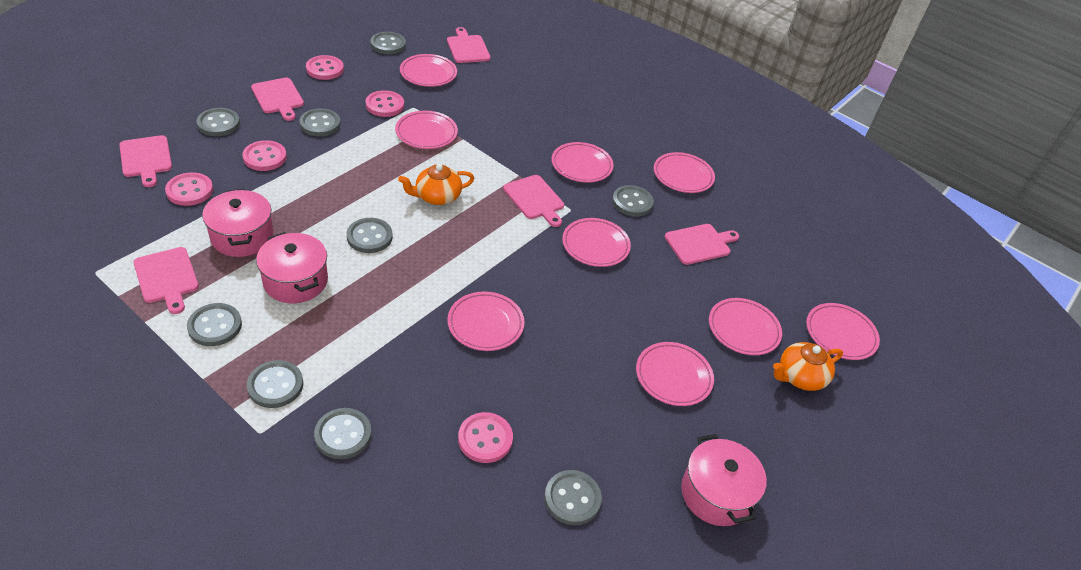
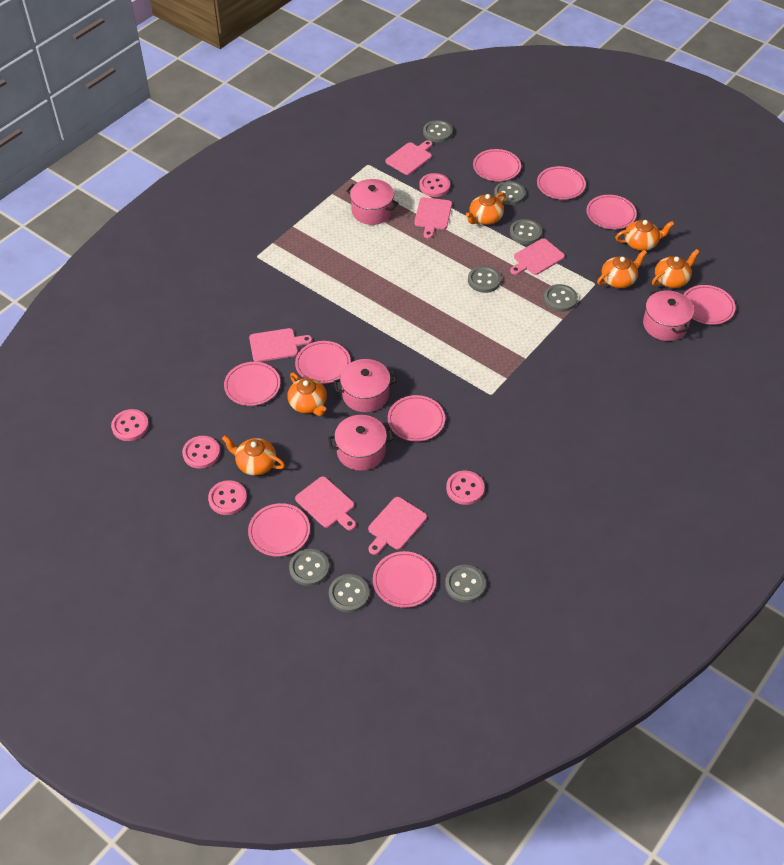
grey button: 9 -> 8
orange teapot: 2 -> 6
pink pot: 3 -> 4

